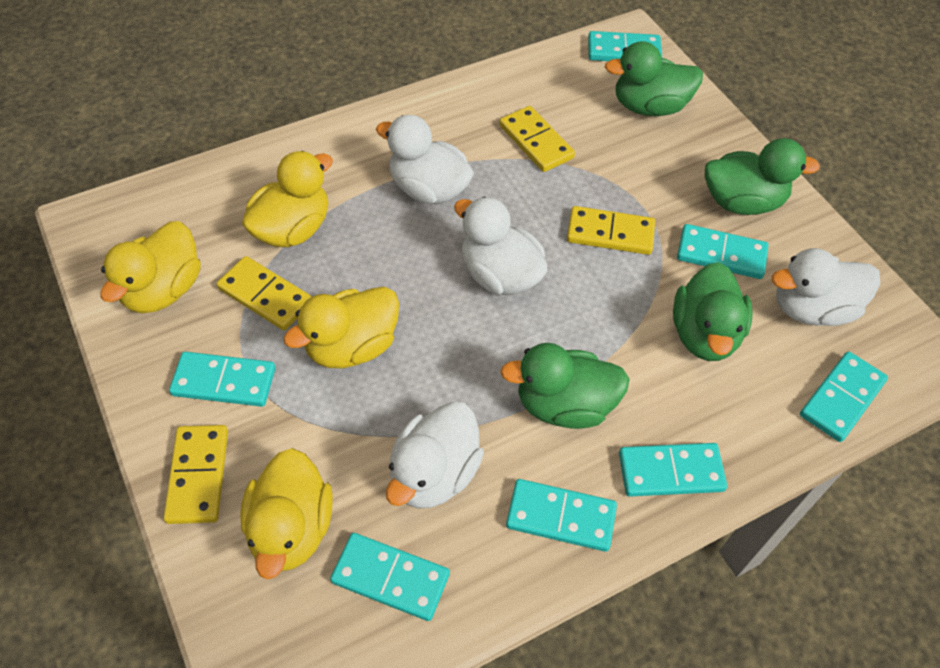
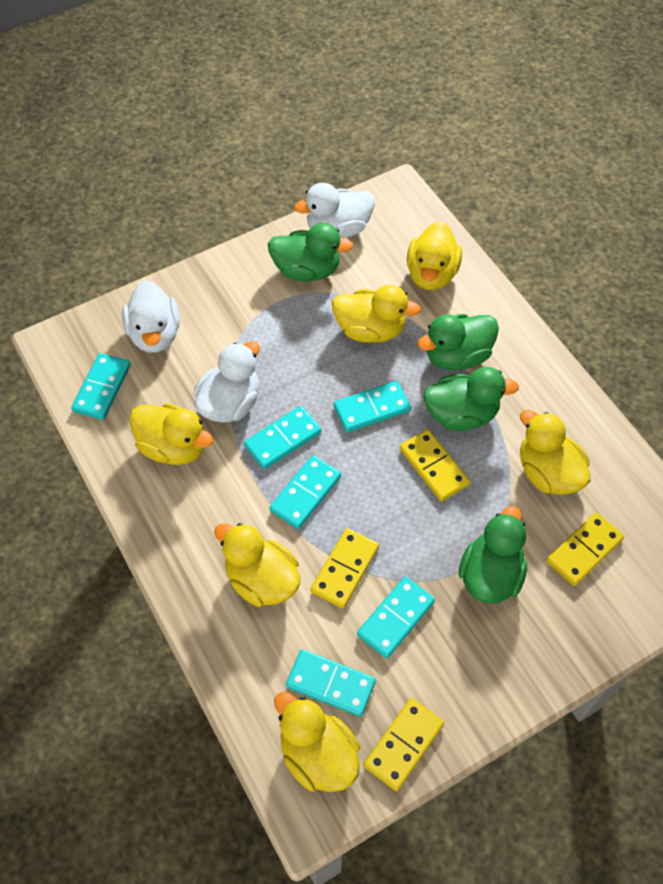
turquoise domino: 7 -> 6
white duck: 4 -> 3
yellow duck: 4 -> 6

